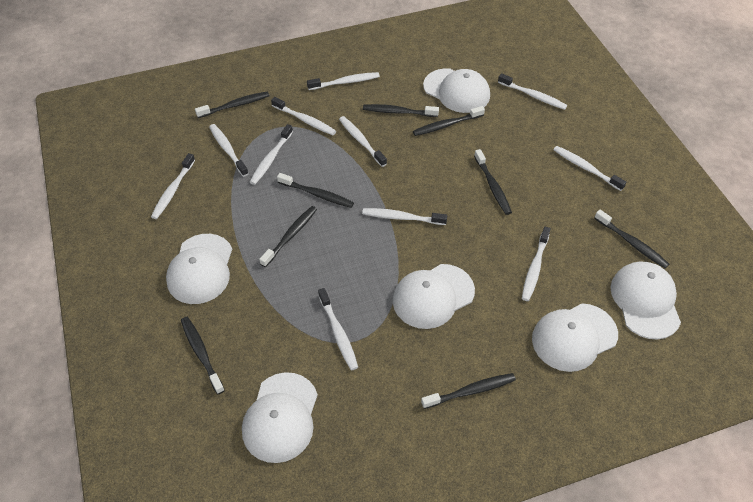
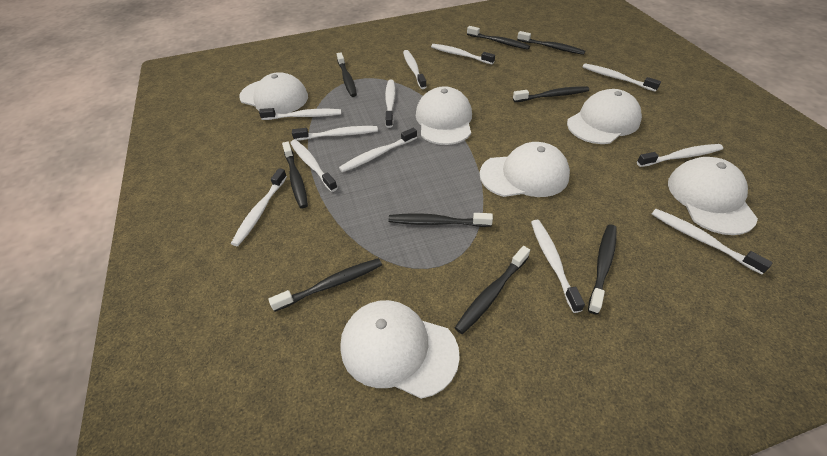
white toothbrush: 11 -> 12

